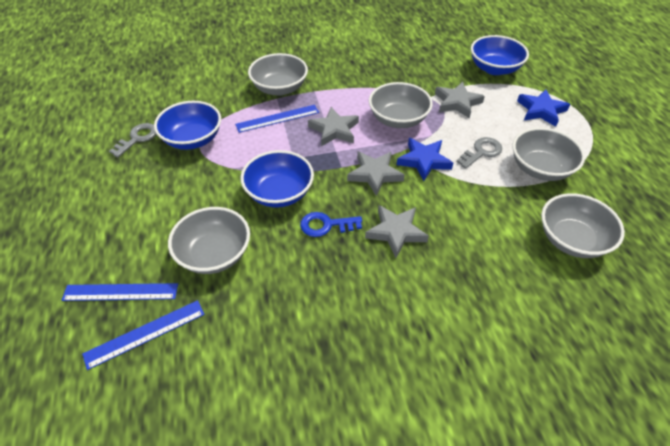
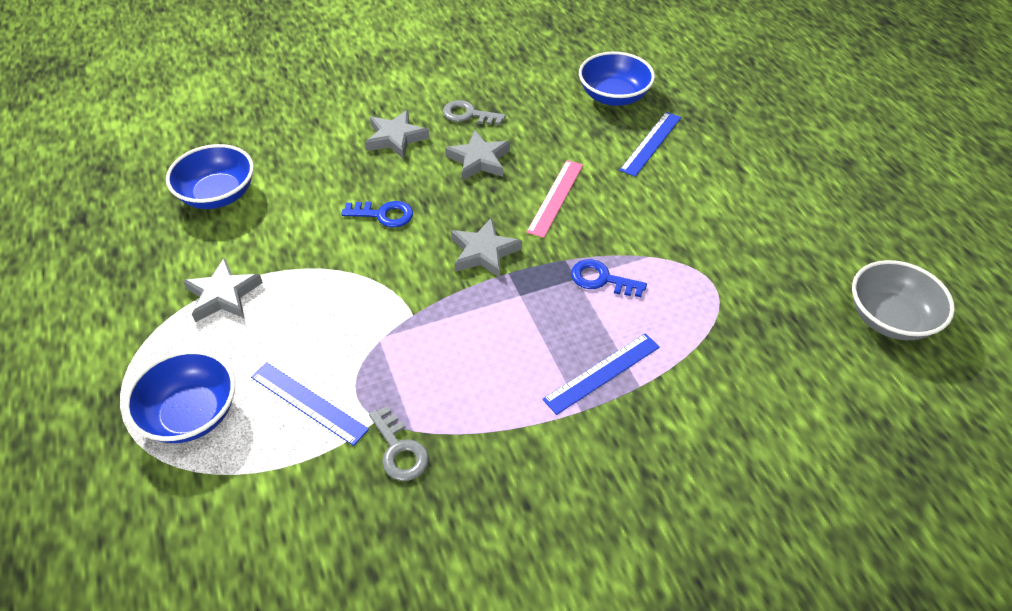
blue key: 1 -> 2
blue star: 2 -> 0
grey bowl: 5 -> 1
pink ruler: 0 -> 1

